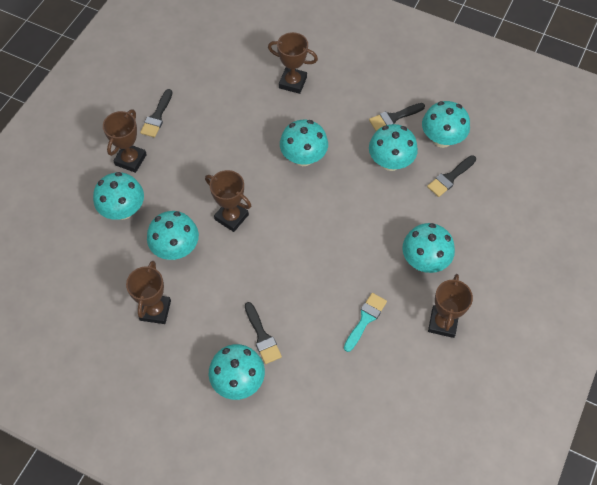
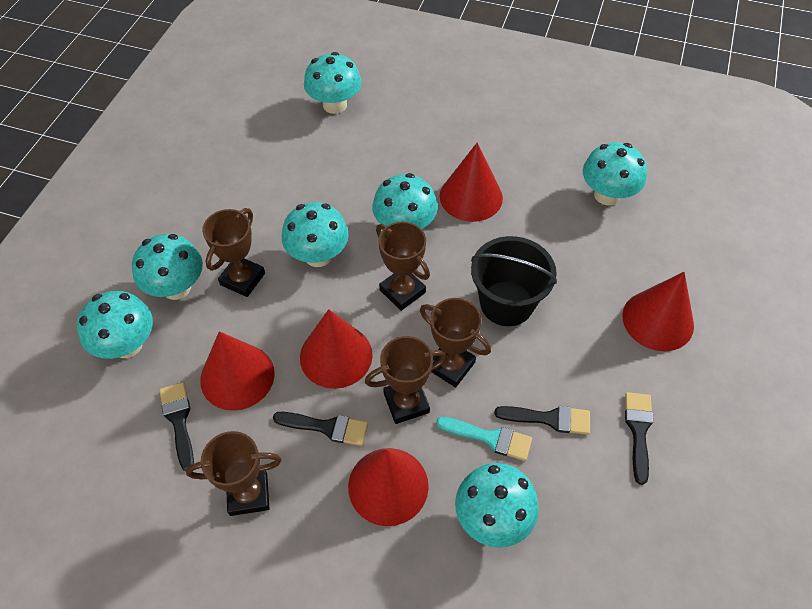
black bucket: 0 -> 1
red cone: 0 -> 5

